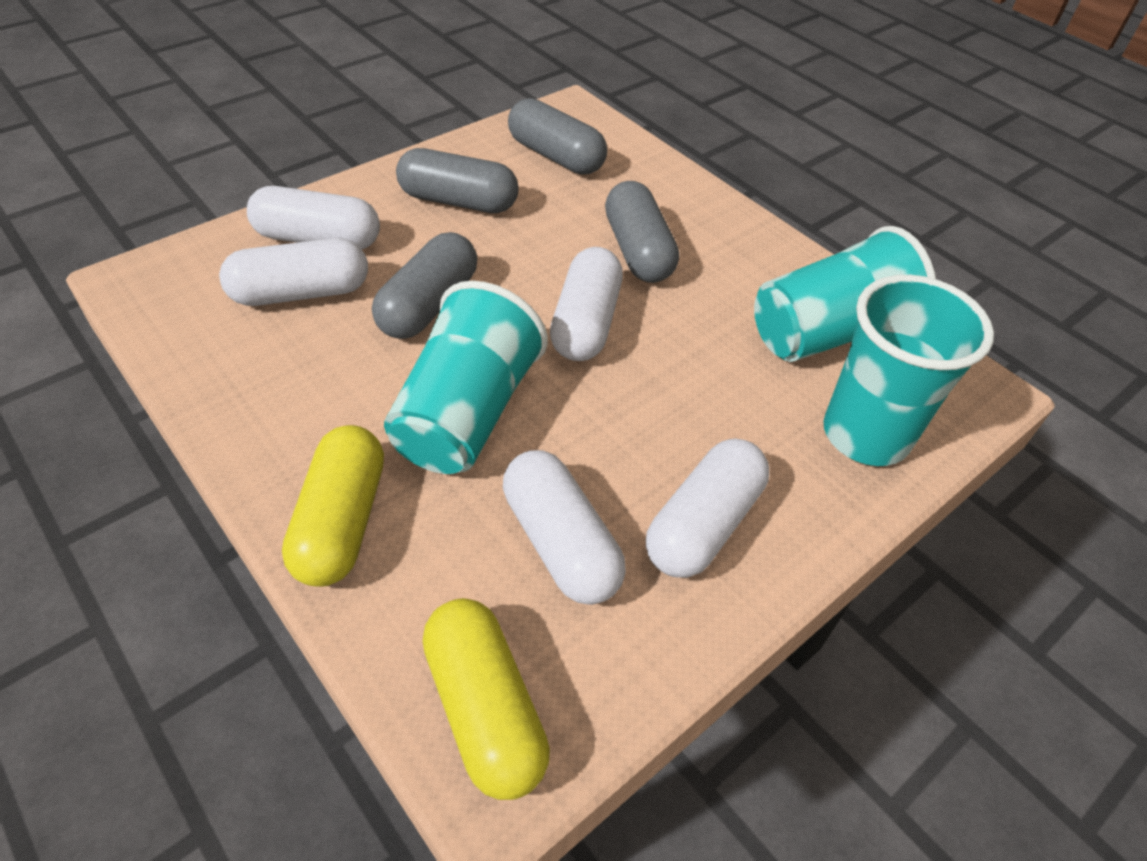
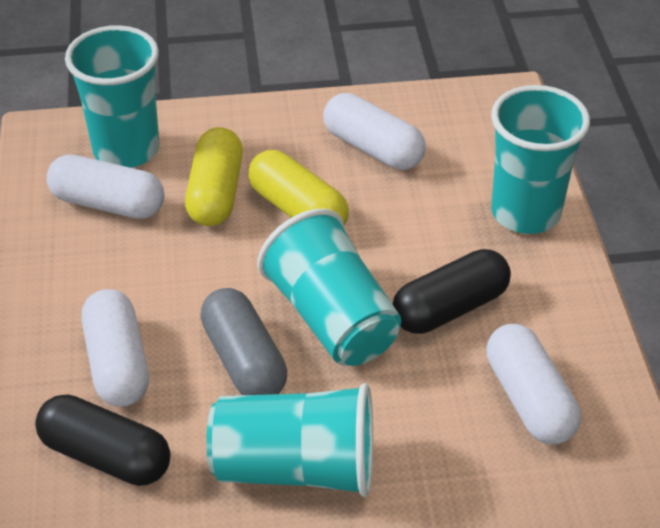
black capsule: 0 -> 2
grey capsule: 4 -> 1
turquoise cup: 3 -> 4
white capsule: 5 -> 4

